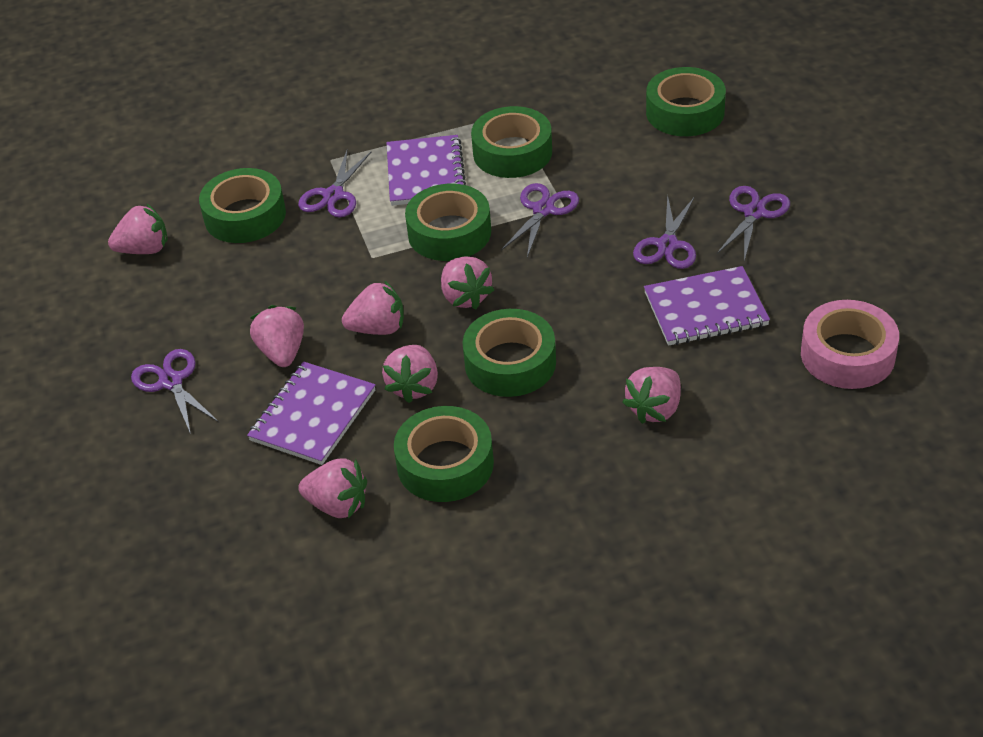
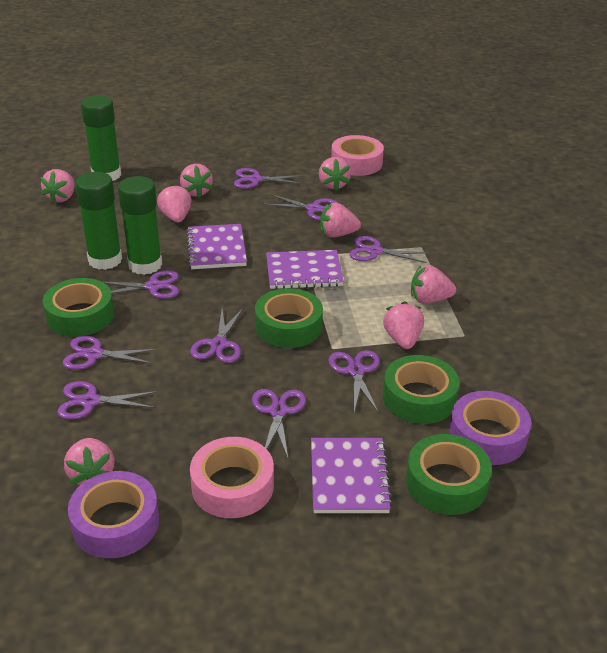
green glue stick: 0 -> 3
green tape: 6 -> 4
pink strawberry: 7 -> 8
pink tape: 1 -> 2
purple scissors: 5 -> 9
purple tape: 0 -> 2

